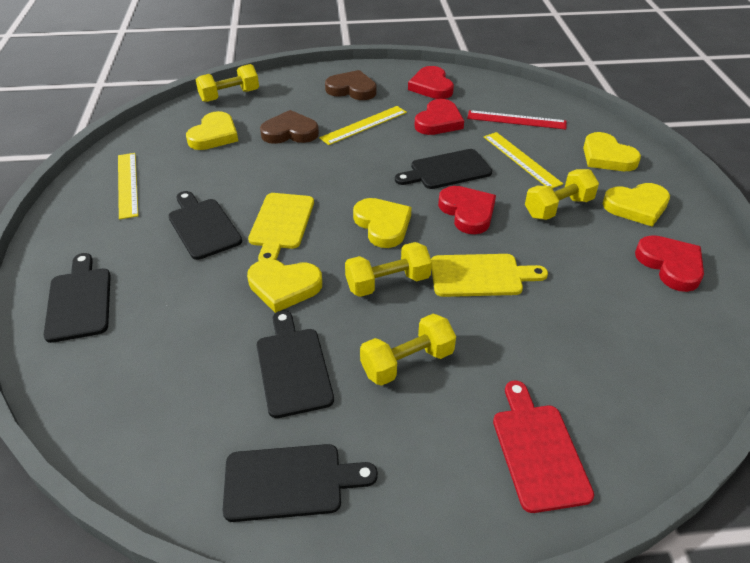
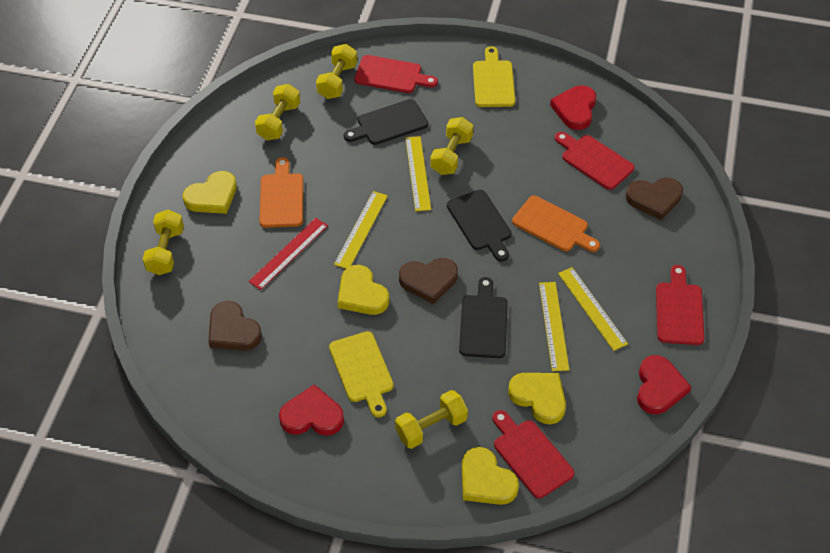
black cutting board: 5 -> 3
brown heart: 2 -> 3
orange cutting board: 0 -> 2
red cutting board: 1 -> 4
red heart: 4 -> 3
yellow dumbbell: 4 -> 5
yellow heart: 5 -> 4
yellow ruler: 3 -> 4

